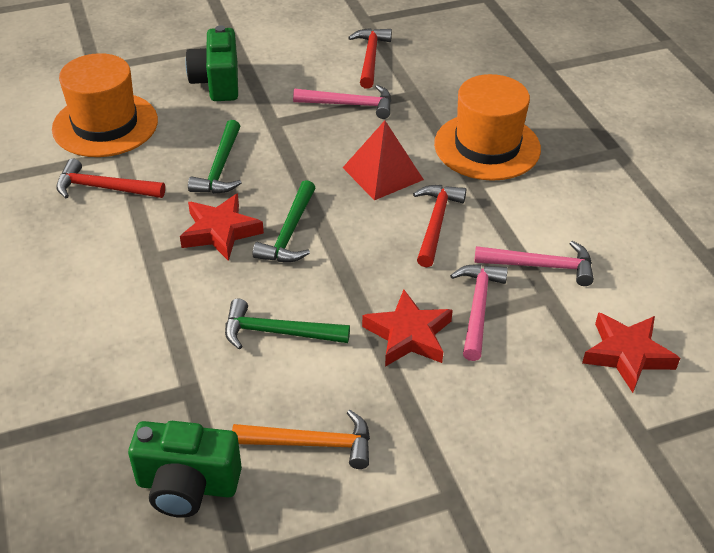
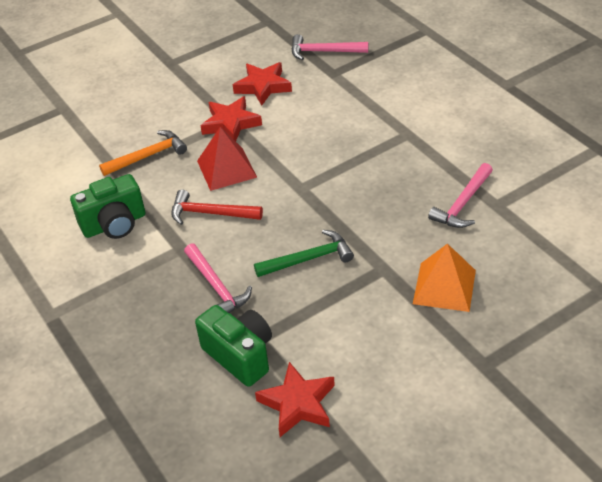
green hammer: 3 -> 1
orange hat: 2 -> 0
orange pyramid: 0 -> 1
red hammer: 3 -> 1

